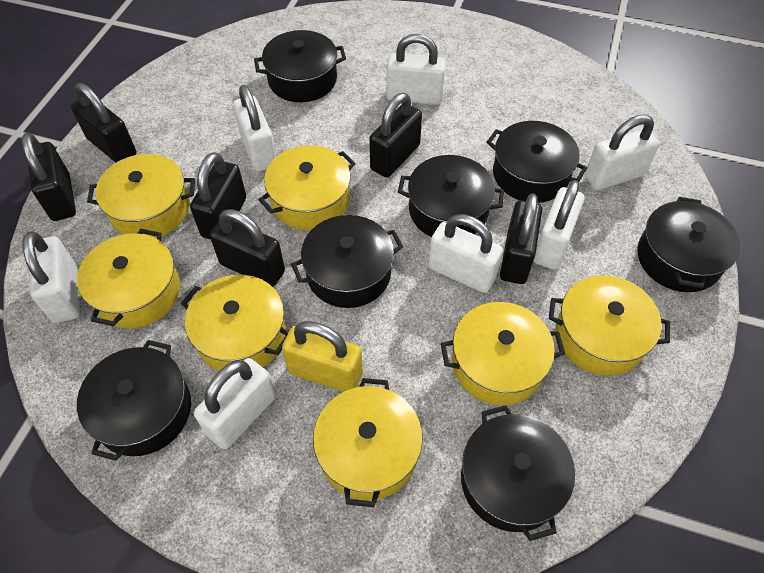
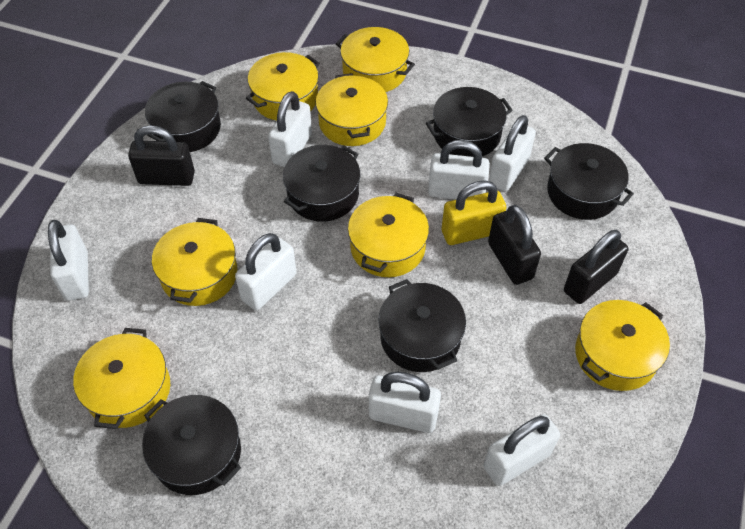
black padlock: 6 -> 3
black pot: 7 -> 6

